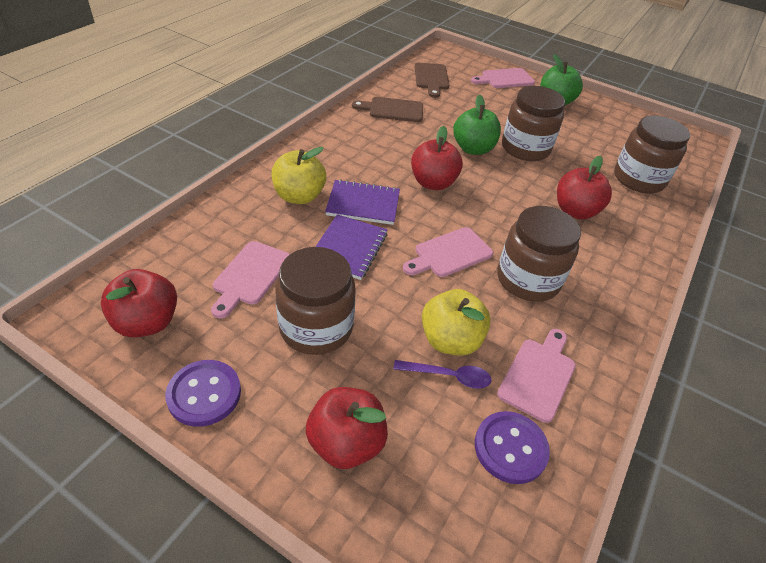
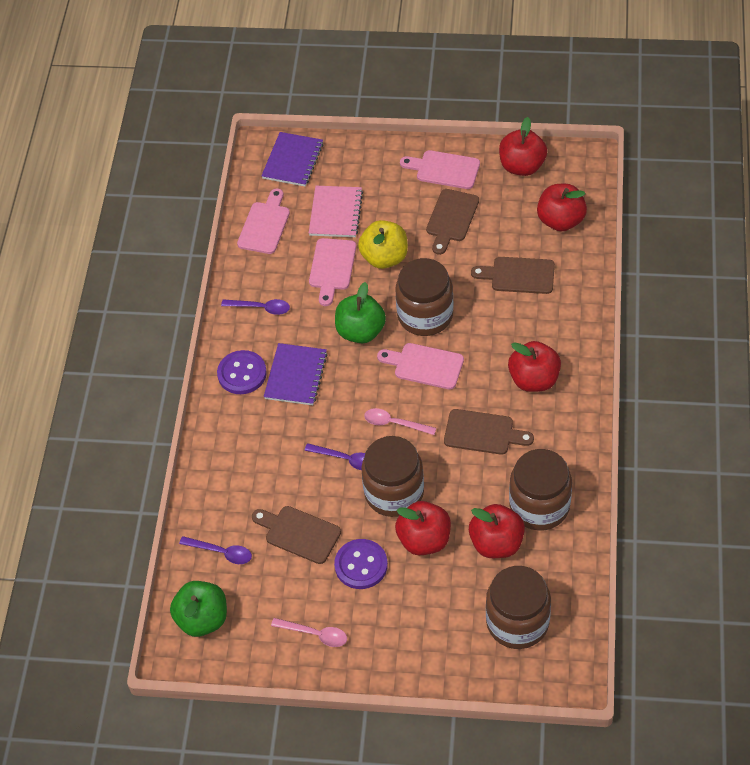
brown cutting board: 2 -> 4
pink notebook: 0 -> 1
pink spoon: 0 -> 2
purple spoon: 1 -> 3
red apple: 4 -> 5
yellow apple: 2 -> 1

